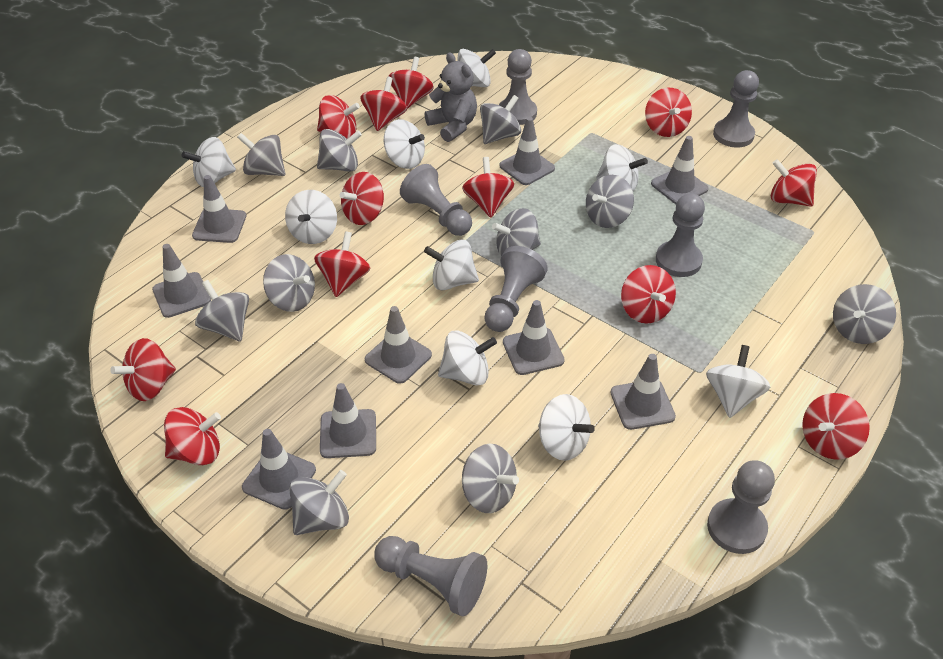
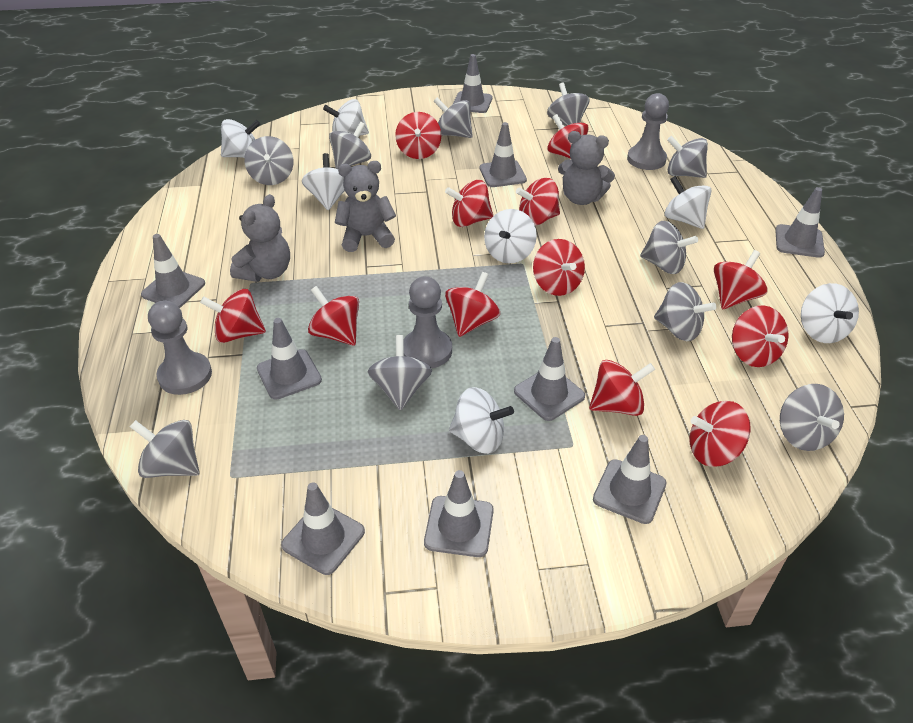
grey pawn: 7 -> 3
grey teddy bear: 1 -> 3
white spinning top: 9 -> 7

